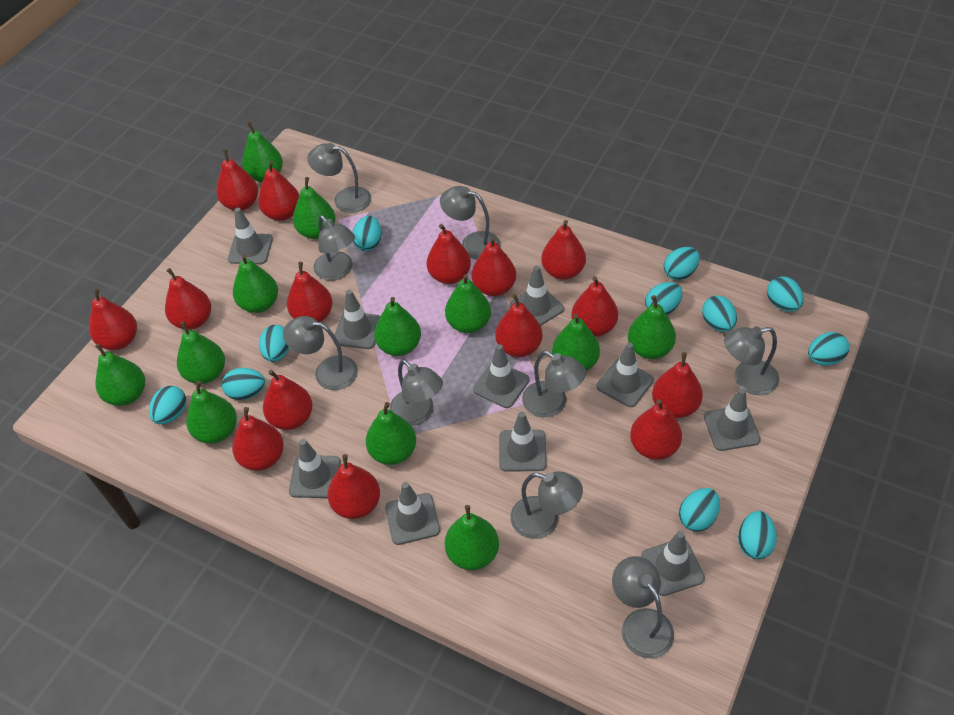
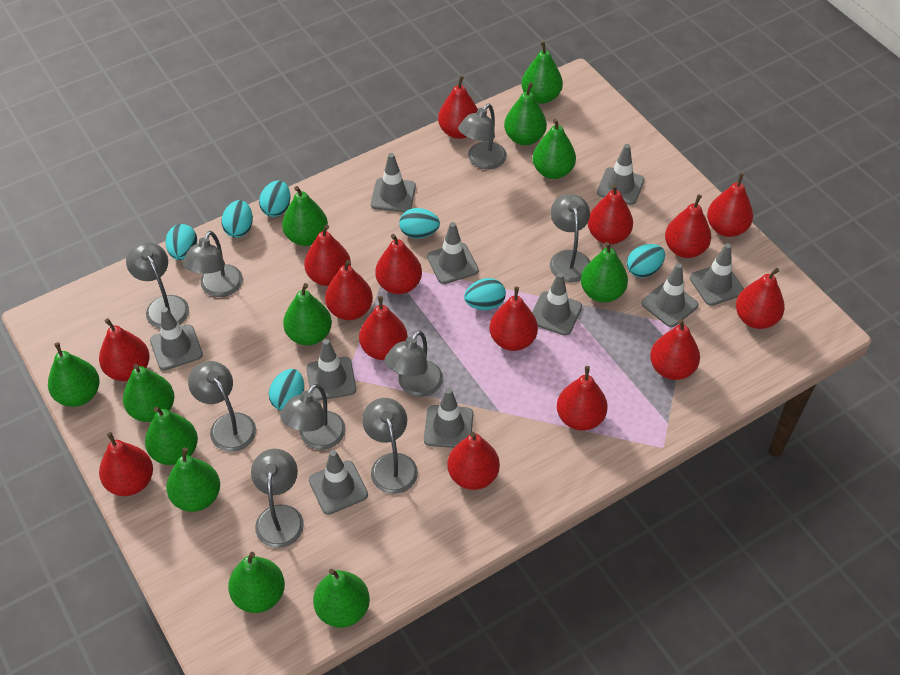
turquoise egg: 11 -> 7

